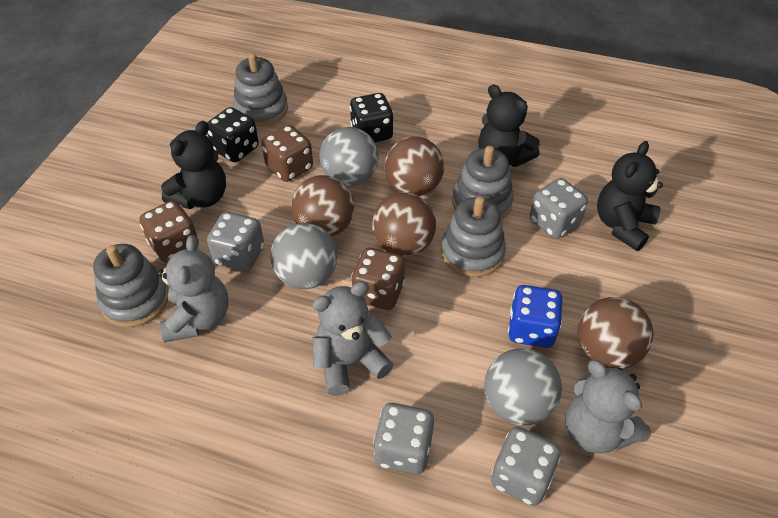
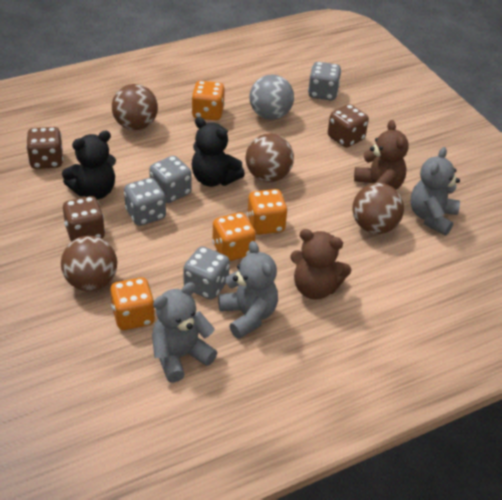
black dice: 2 -> 0
black teddy bear: 3 -> 2
blue dice: 1 -> 0
brown teddy bear: 0 -> 2
grey ball: 3 -> 1
grey stacking toy: 4 -> 0
orange dice: 0 -> 4

